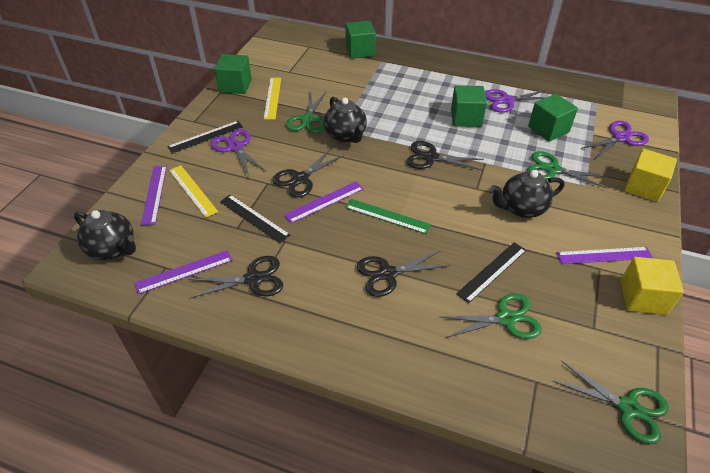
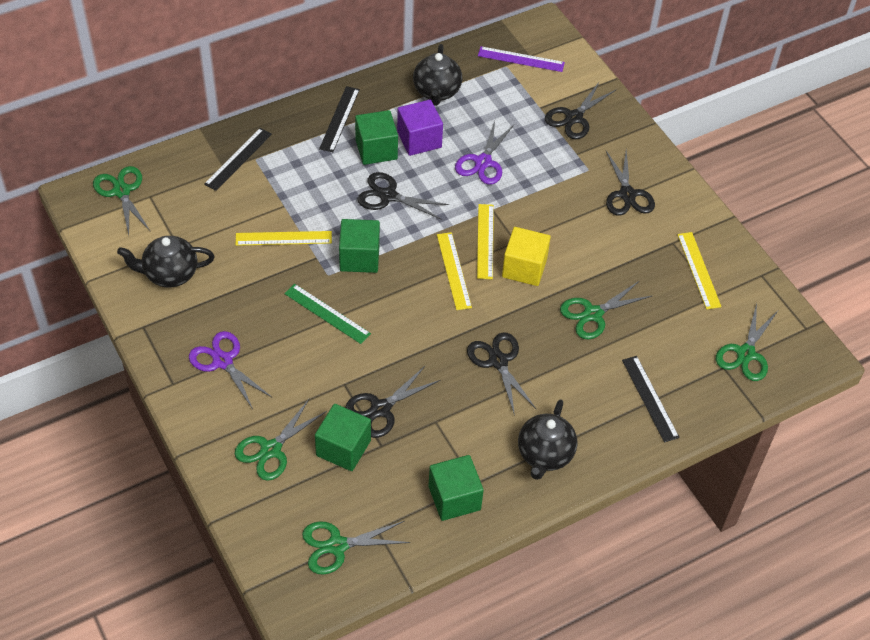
black scissors: 4 -> 5
green scissors: 4 -> 5
purple cube: 0 -> 1
purple ruler: 4 -> 1
purple scissors: 3 -> 2
yellow cube: 2 -> 1
yellow ruler: 2 -> 4

